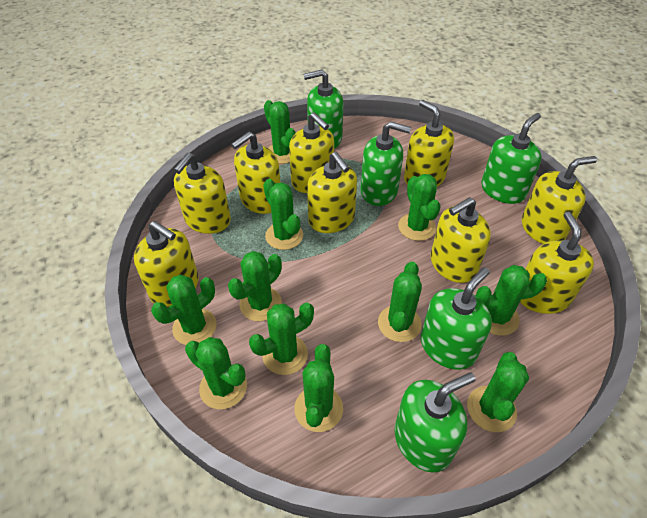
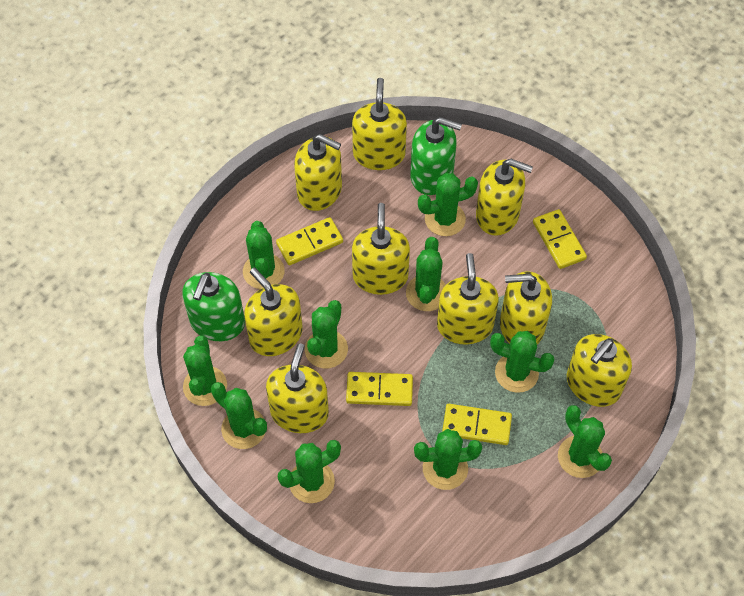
green cactus: 11 -> 10
green soap dispenser: 5 -> 2
yellow domino: 0 -> 4

